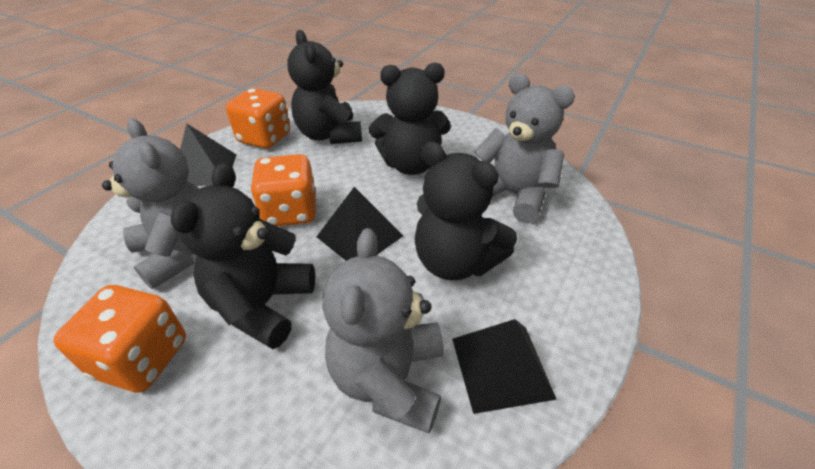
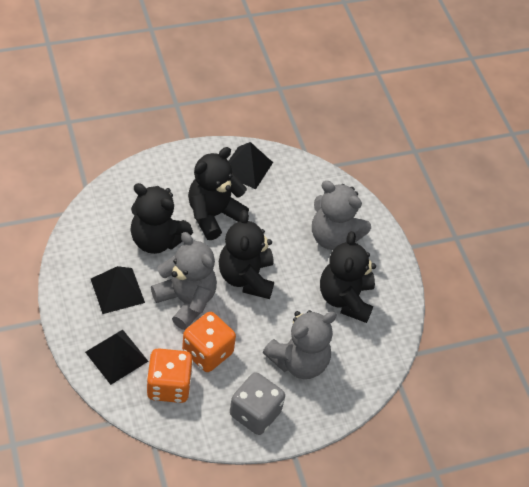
grey dice: 0 -> 1
orange dice: 3 -> 2

